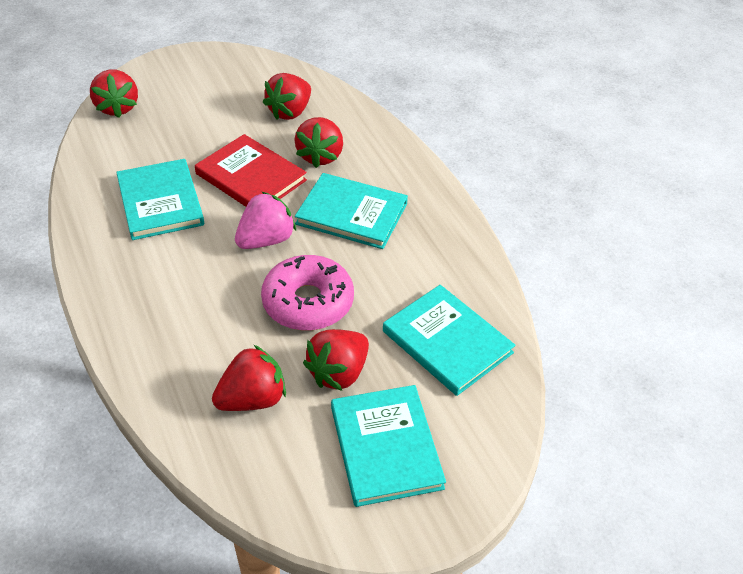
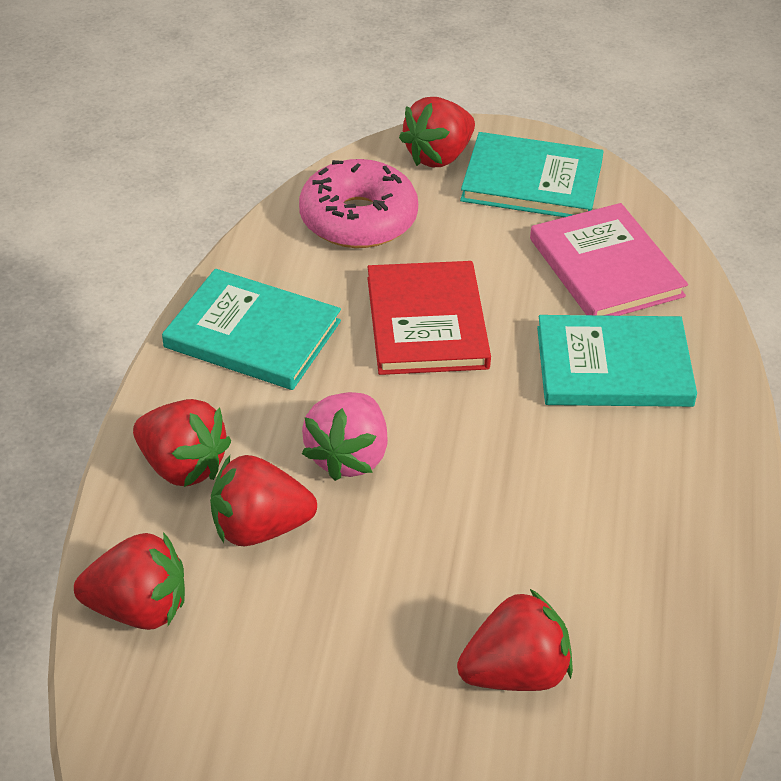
pink book: 0 -> 1
turquoise book: 4 -> 3

